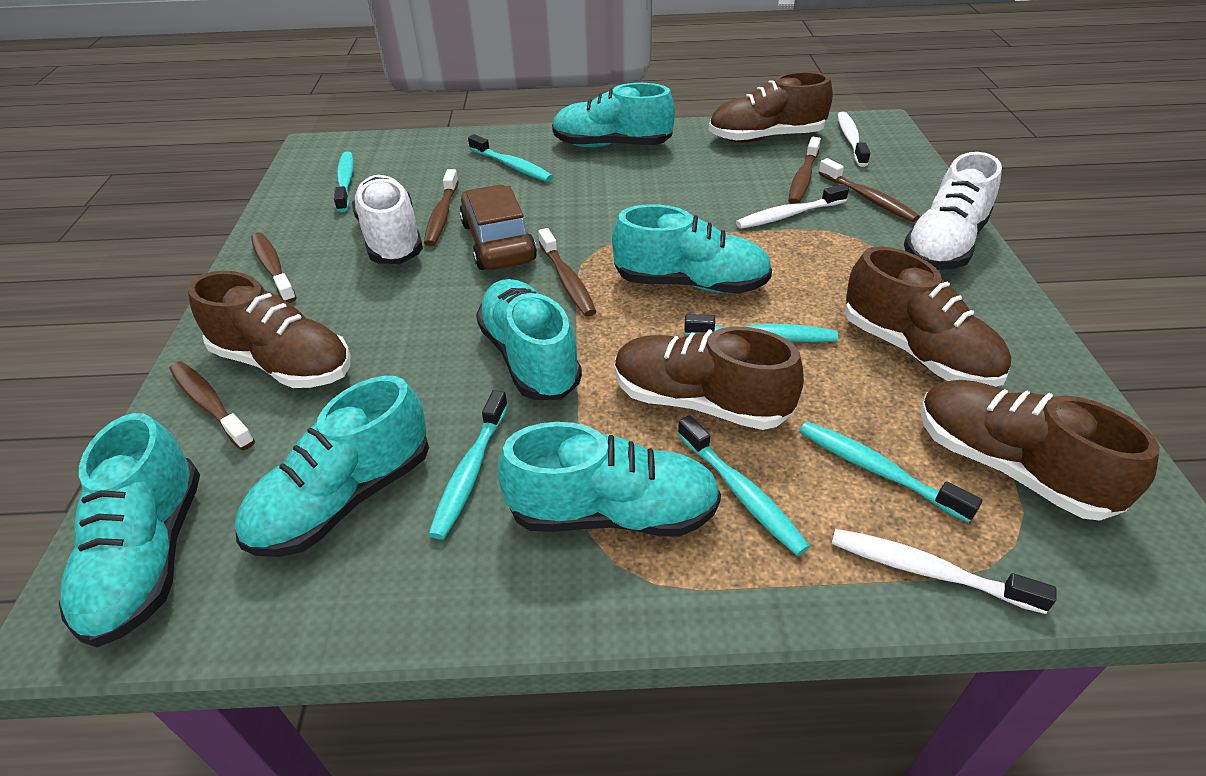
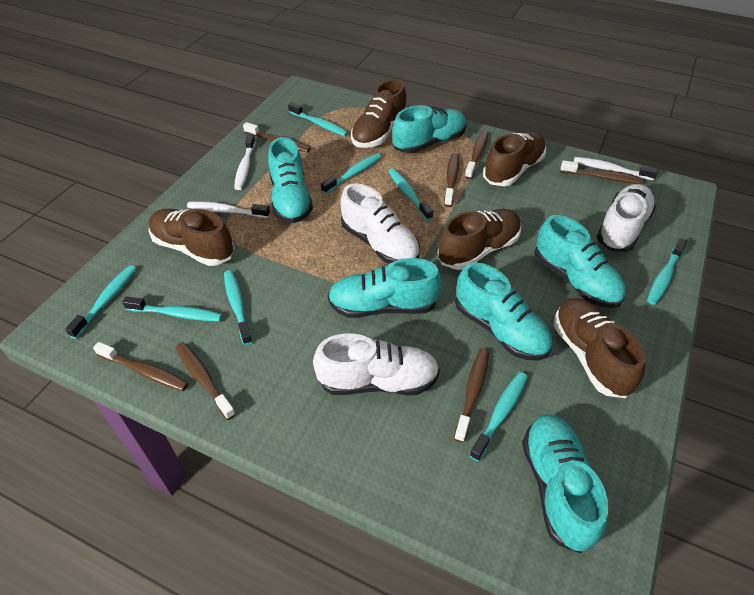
brown car: 1 -> 0
brown toothbrush: 6 -> 7
turquoise toothbrush: 6 -> 8
white shoe: 2 -> 3

